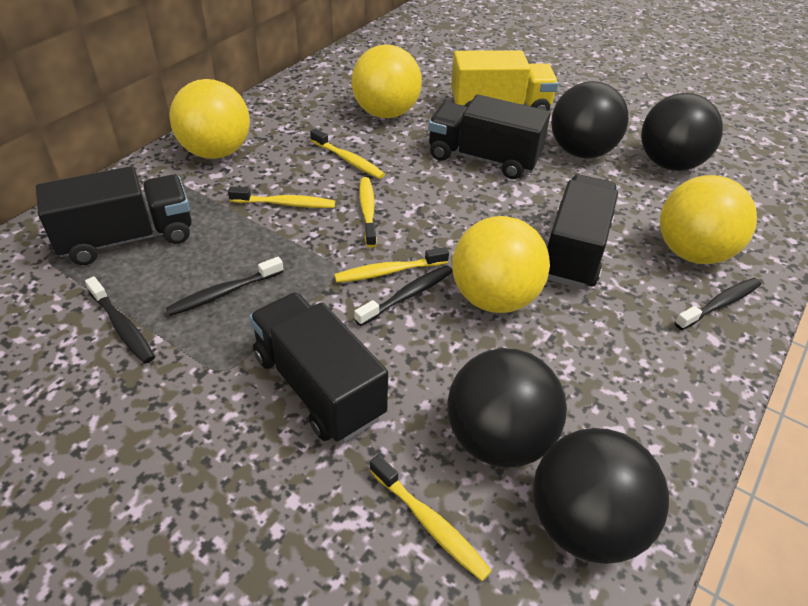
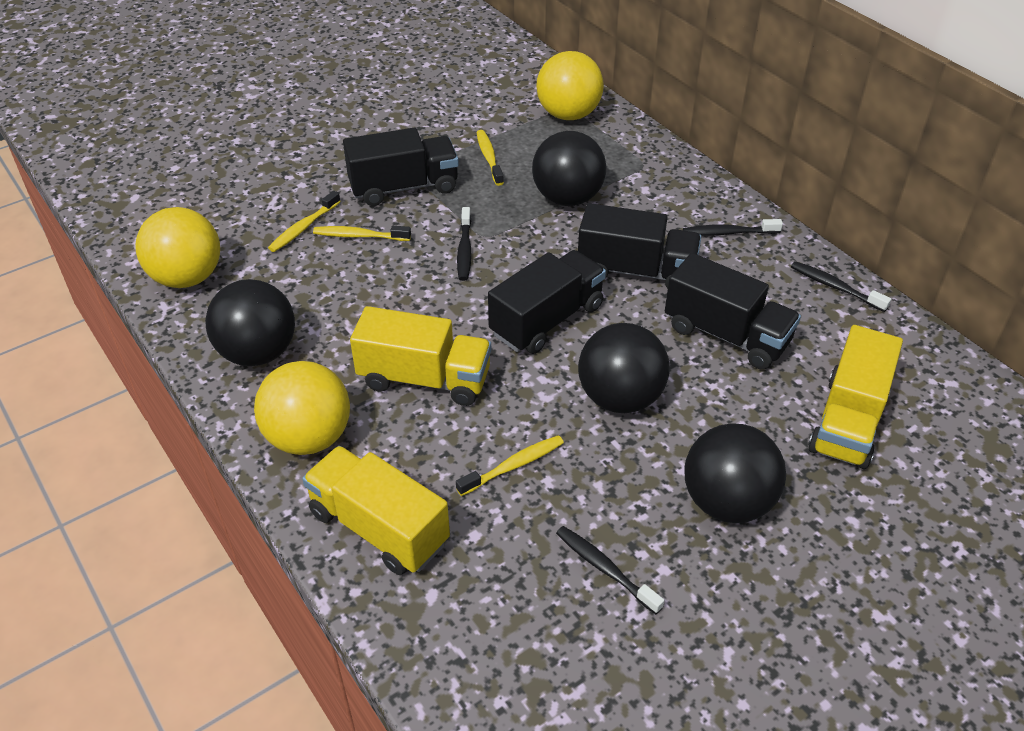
yellow ball: 4 -> 3
yellow toothbrush: 5 -> 4
yellow truck: 1 -> 3

